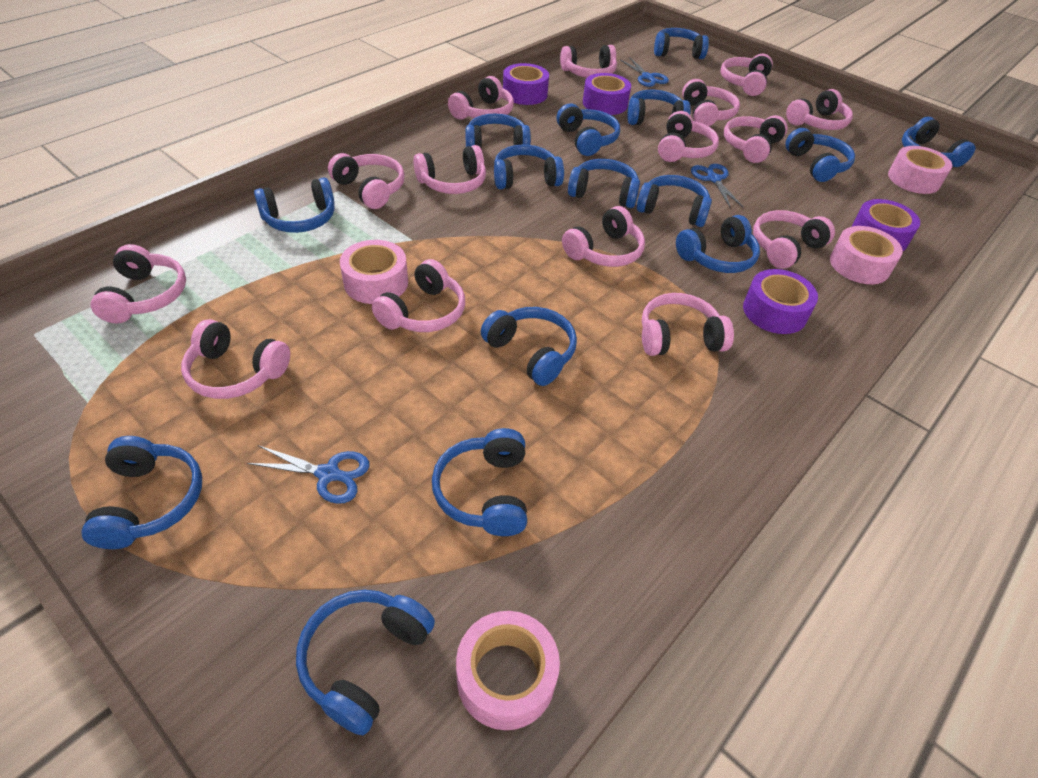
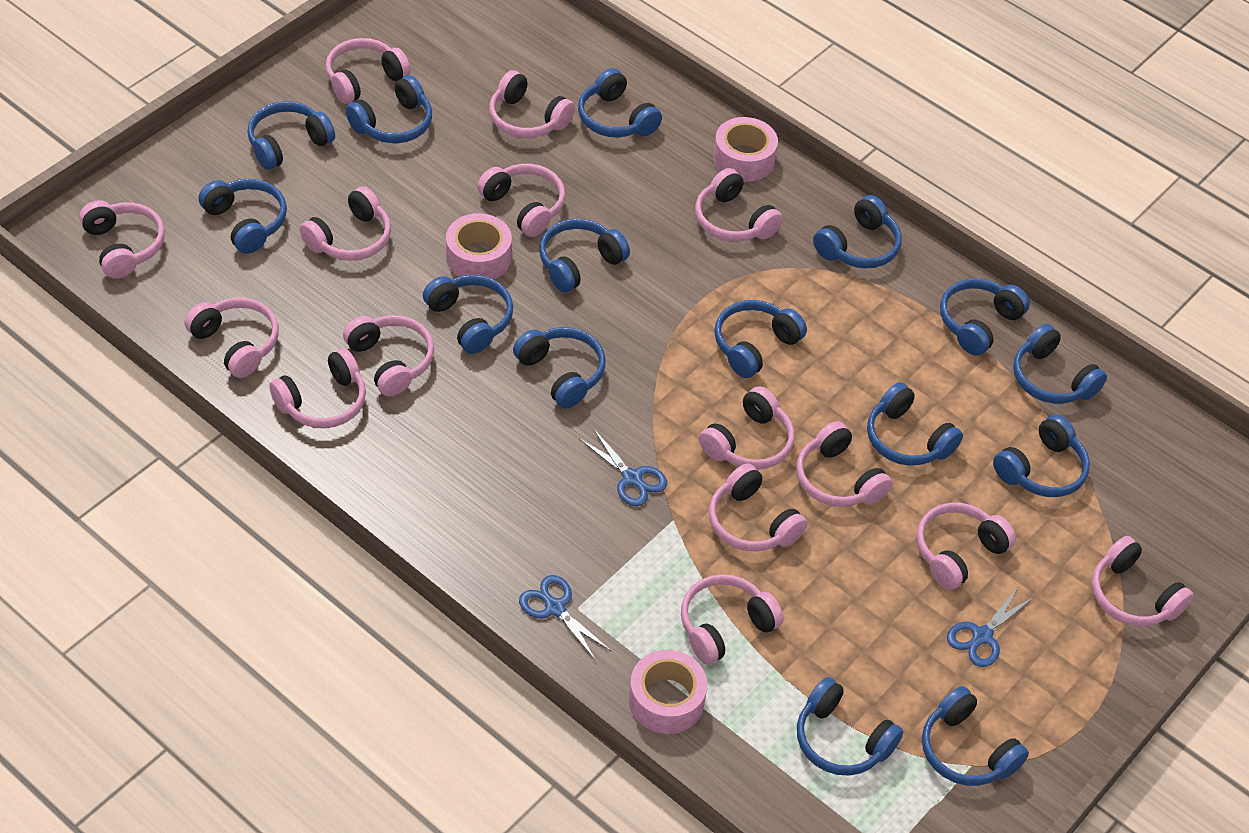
pink tape: 4 -> 3
purple tape: 4 -> 0

